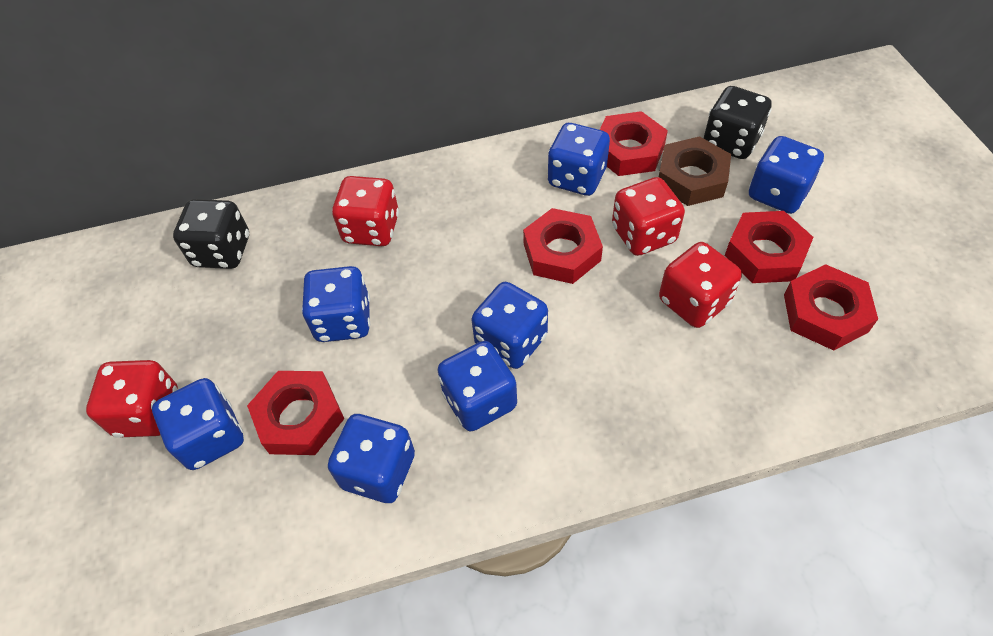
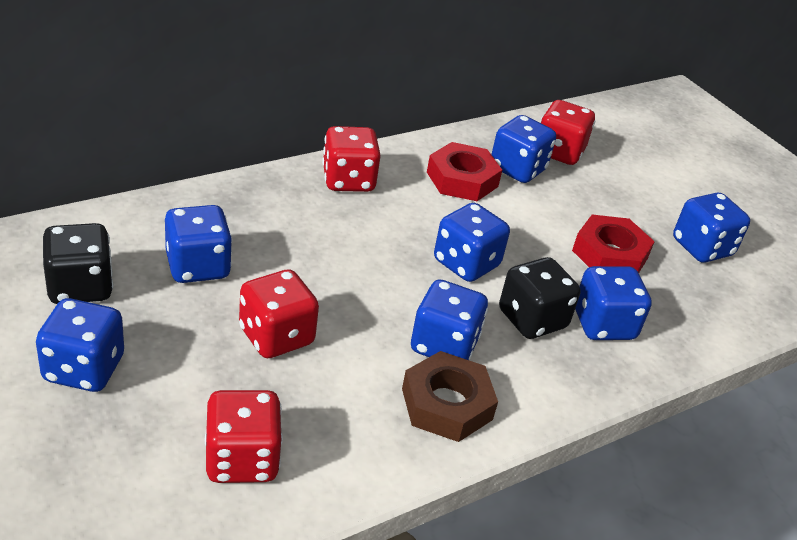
red nut: 5 -> 2

